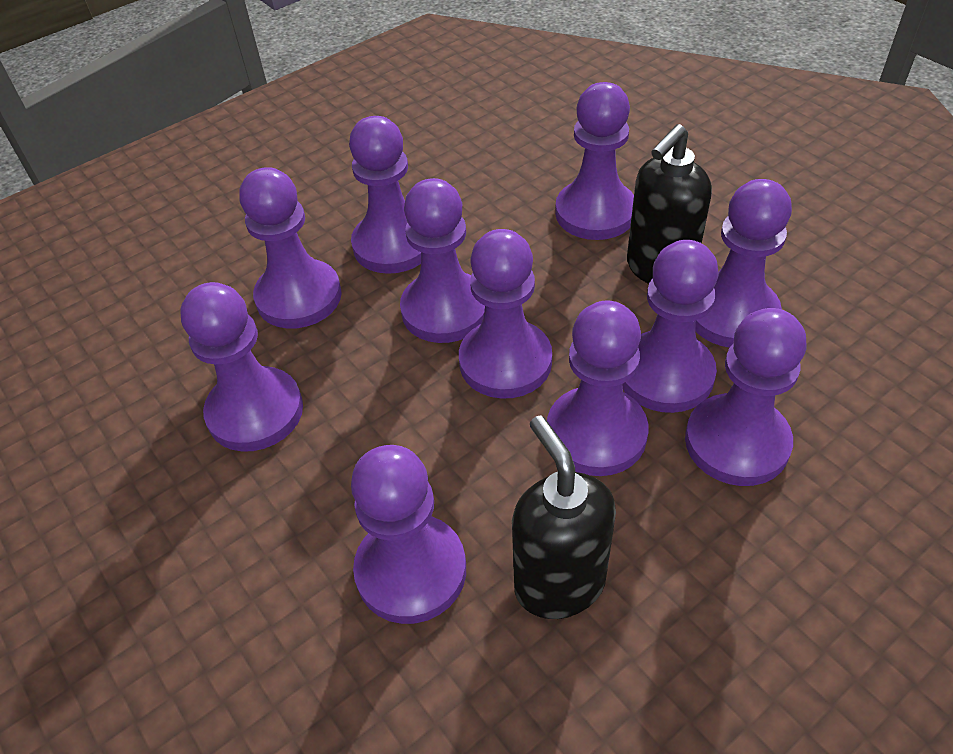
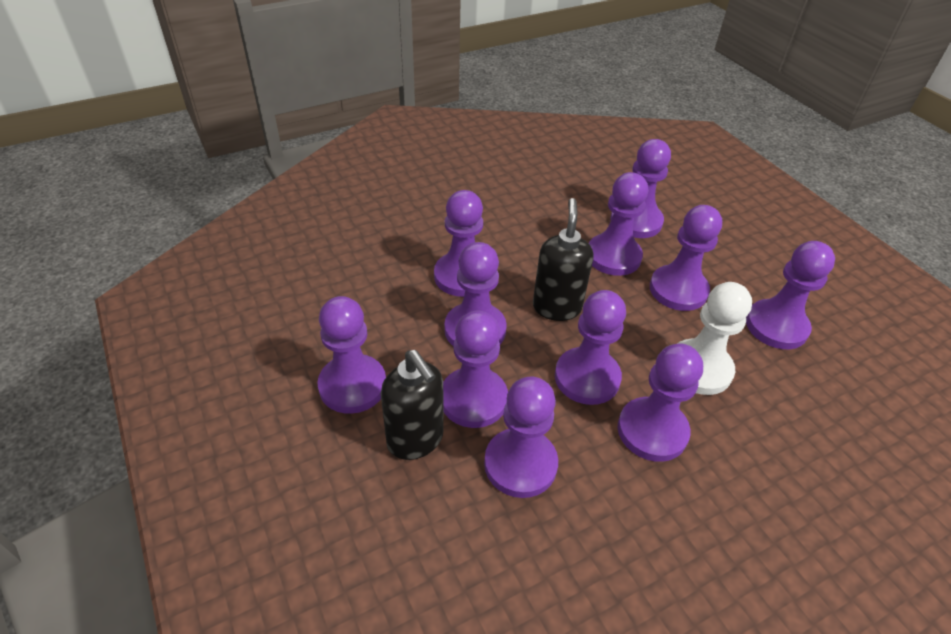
white pawn: 0 -> 1

